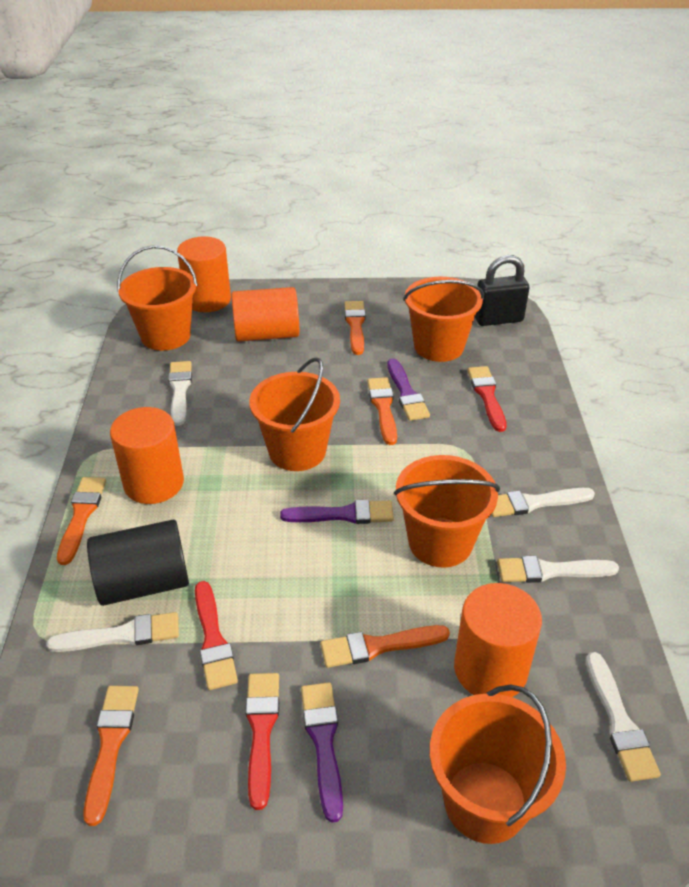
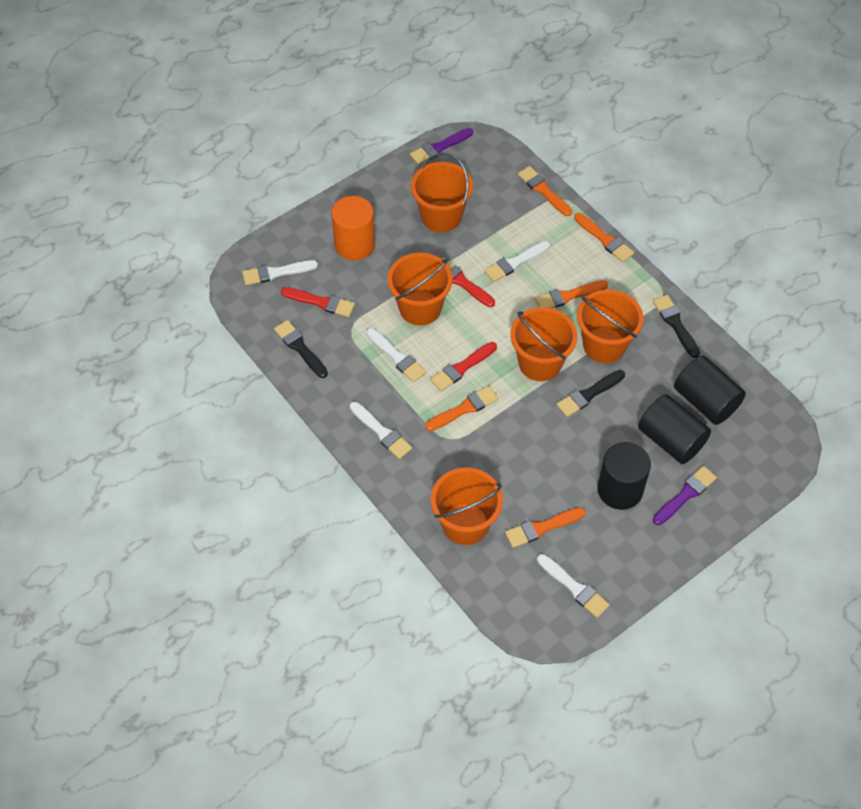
black brush: 0 -> 3
black cylinder: 1 -> 3
black padlock: 1 -> 0
orange cylinder: 4 -> 1
purple brush: 3 -> 2

